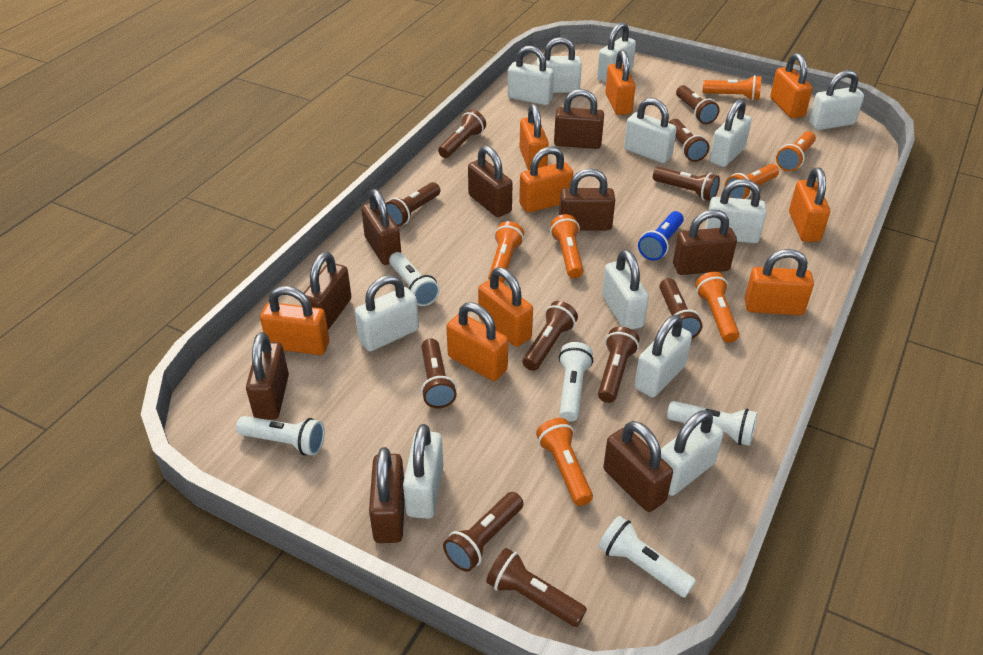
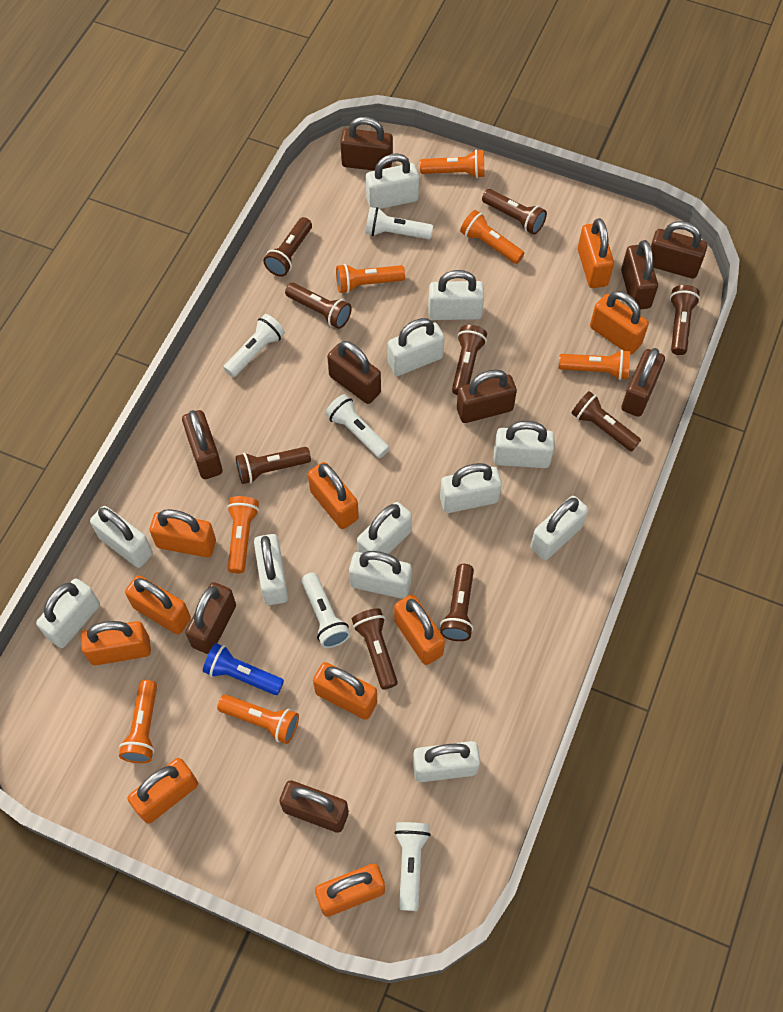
brown flashlight: 11 -> 9
orange padlock: 9 -> 10

